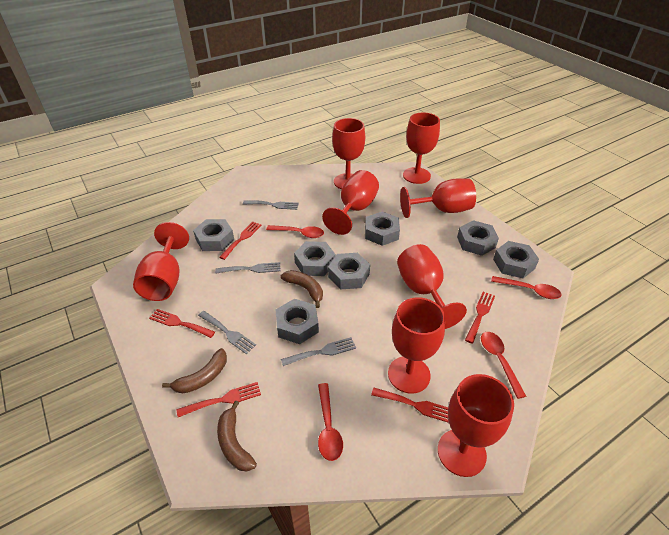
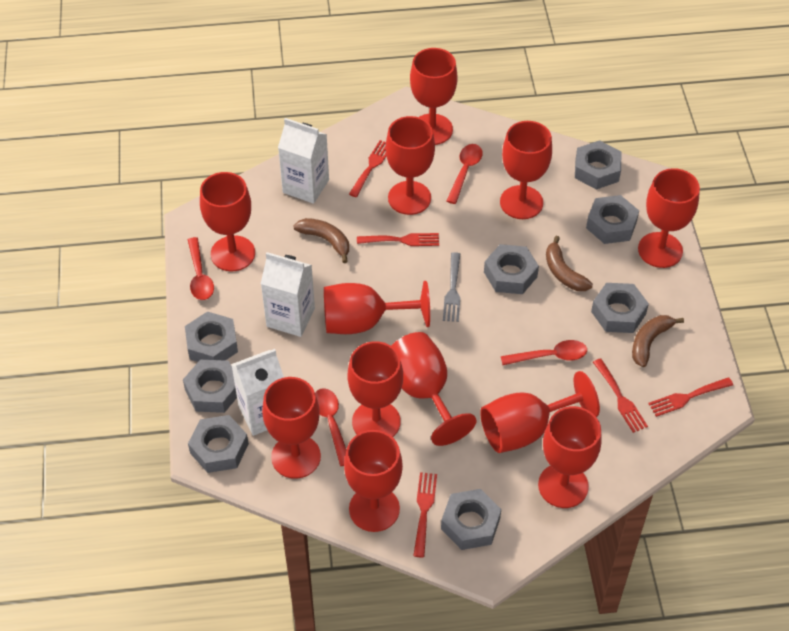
grey fork: 4 -> 1
grey nut: 7 -> 8
red goblet: 8 -> 12
white carton: 0 -> 3

